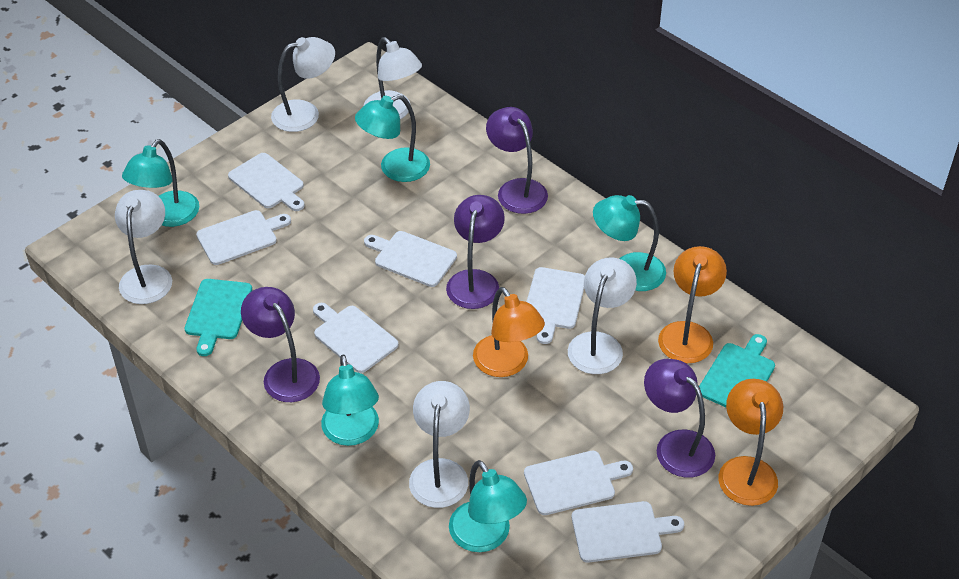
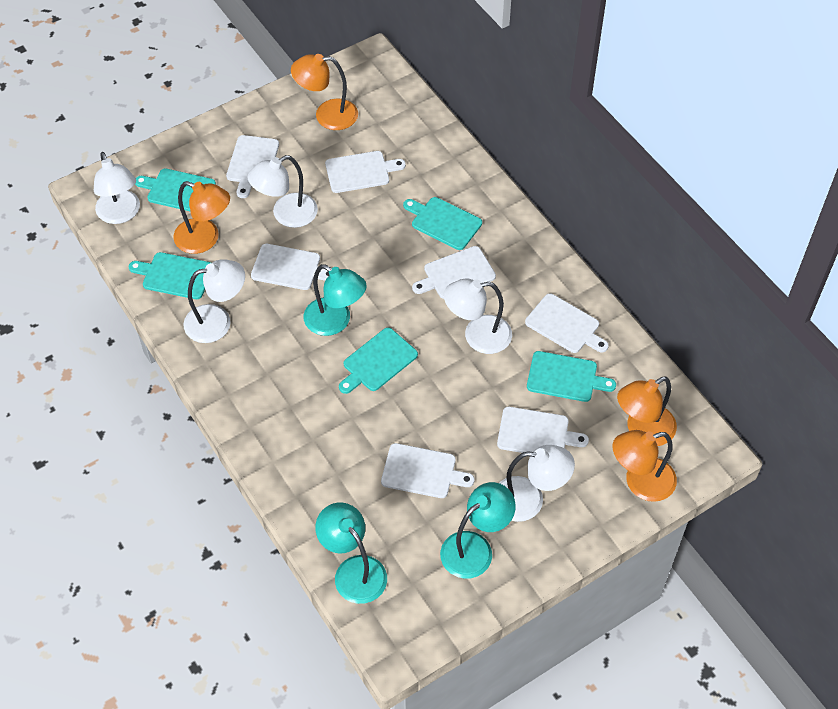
orange lamp: 3 -> 4
purple lamp: 4 -> 0
turquoise cutting board: 2 -> 5
turquoise lamp: 5 -> 3

